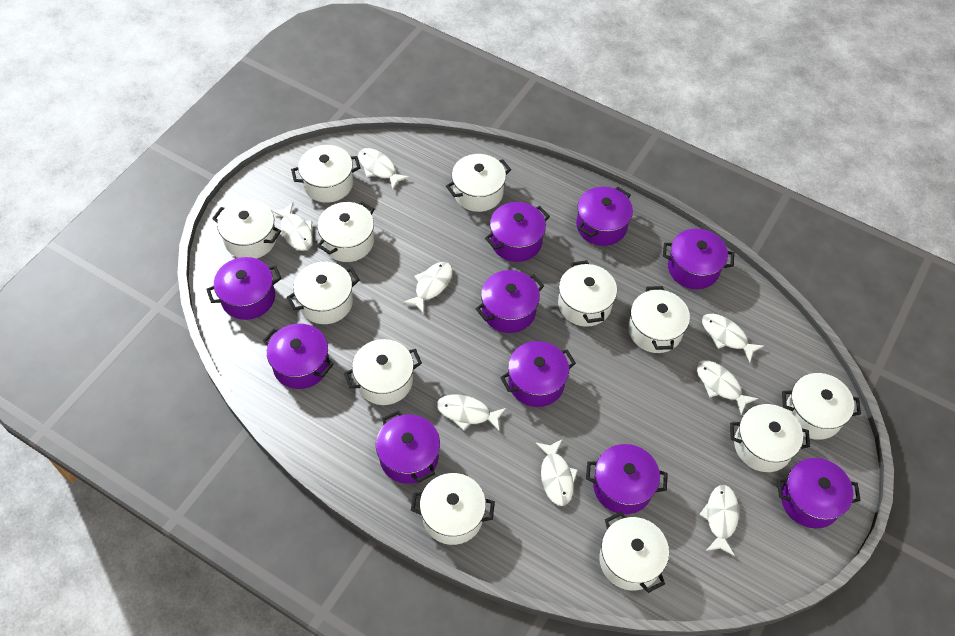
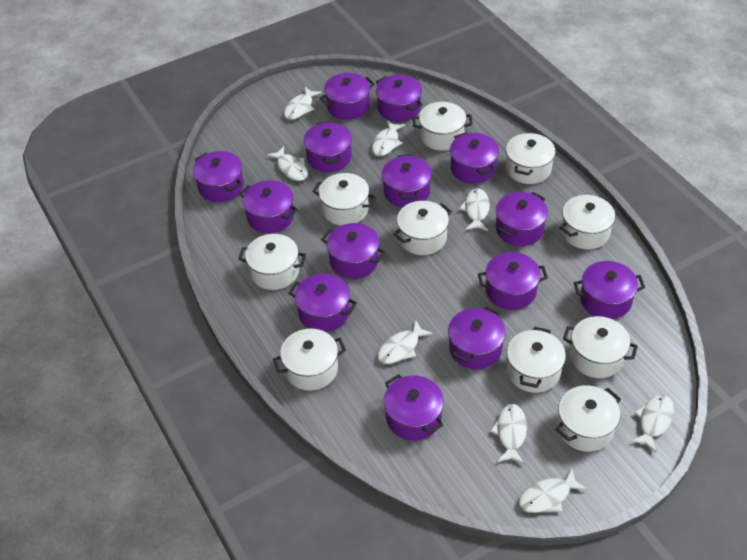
purple pot: 10 -> 14
white pot: 12 -> 10

